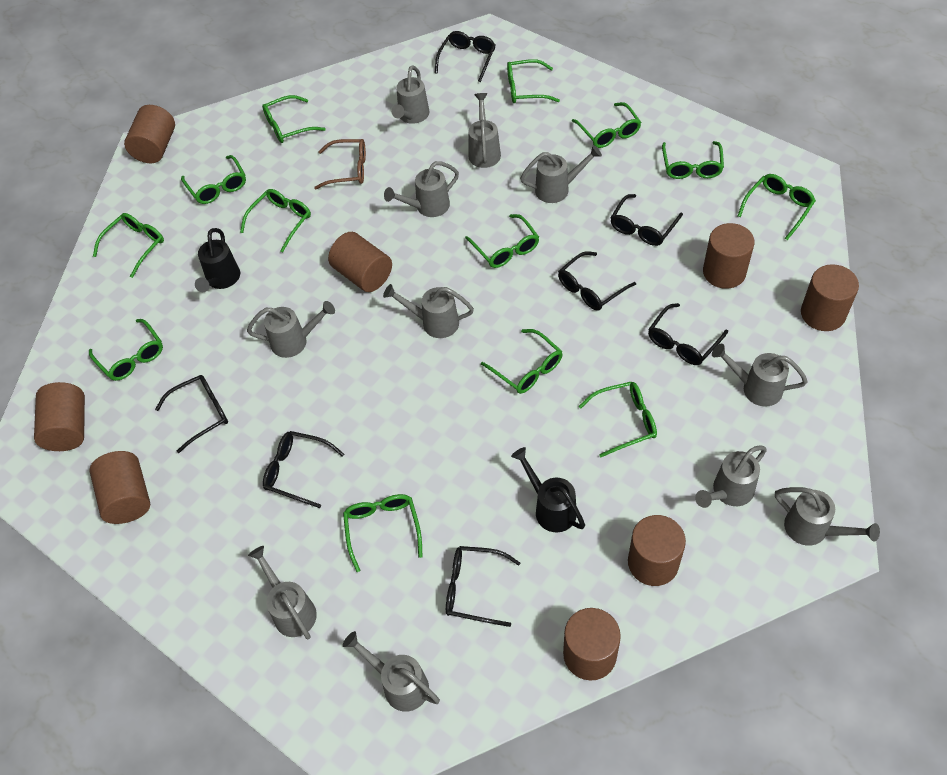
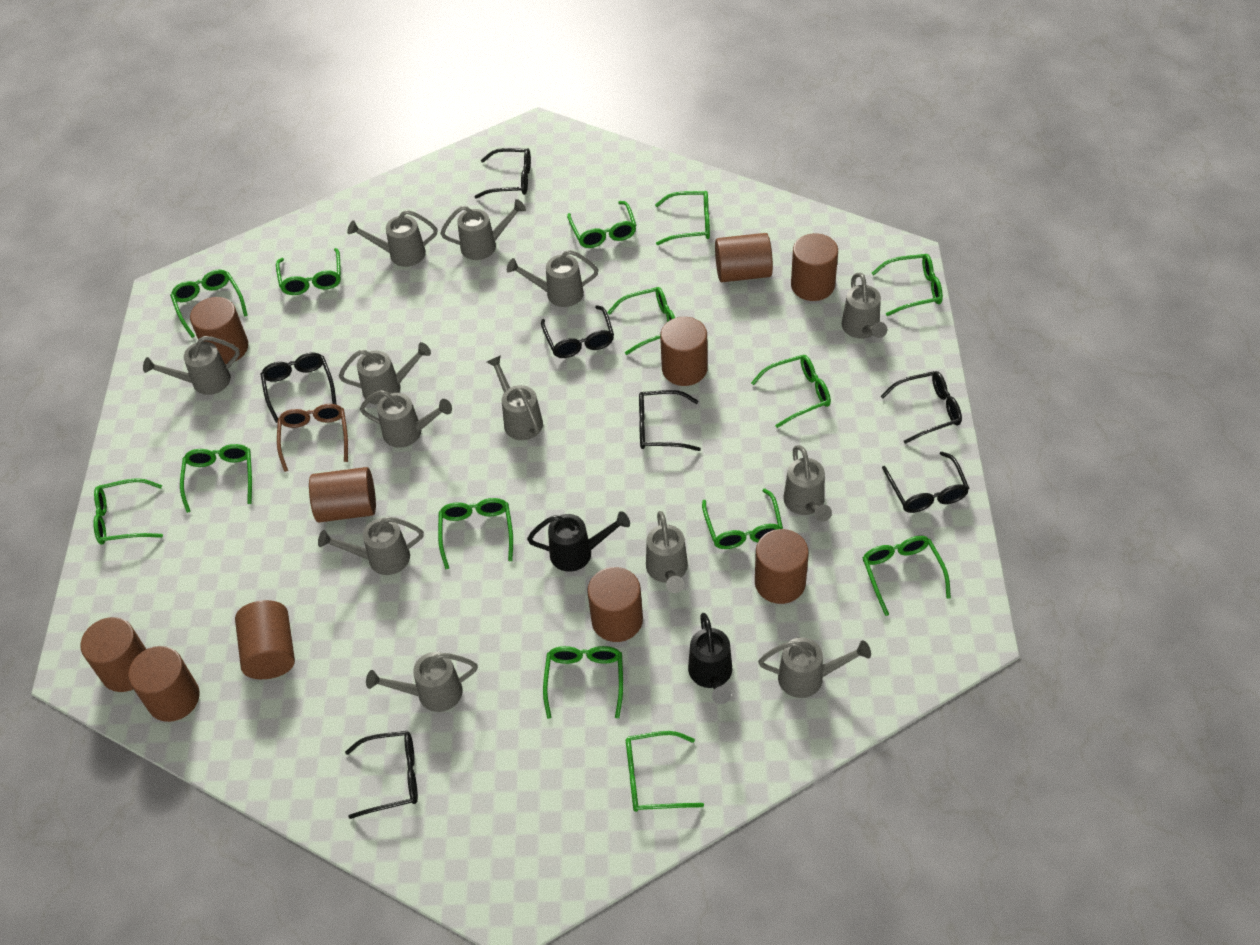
brown cylinder: 8 -> 10
green glasses: 13 -> 14
grey watering can: 11 -> 13

